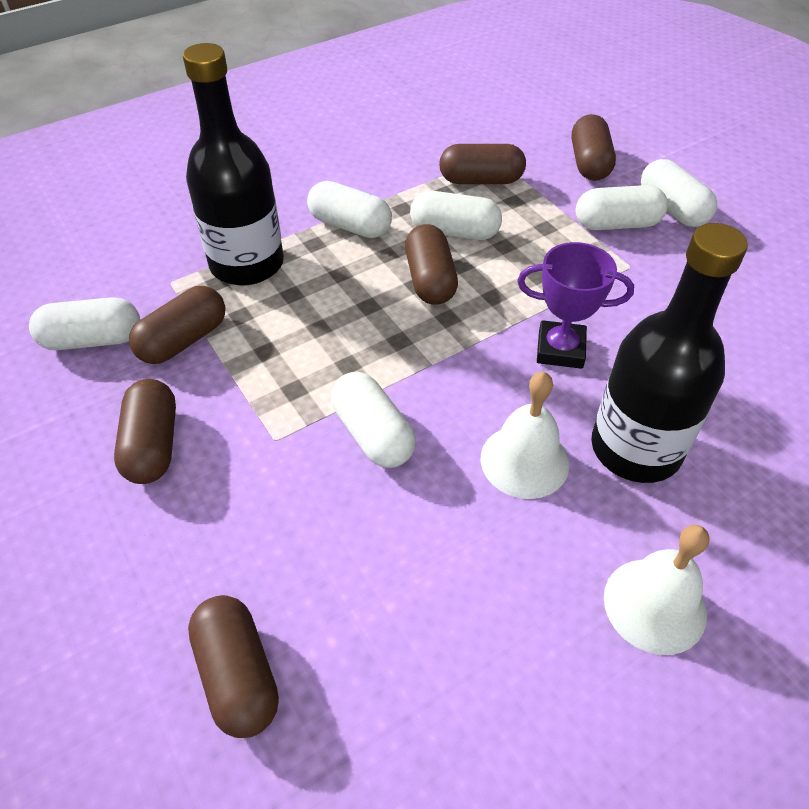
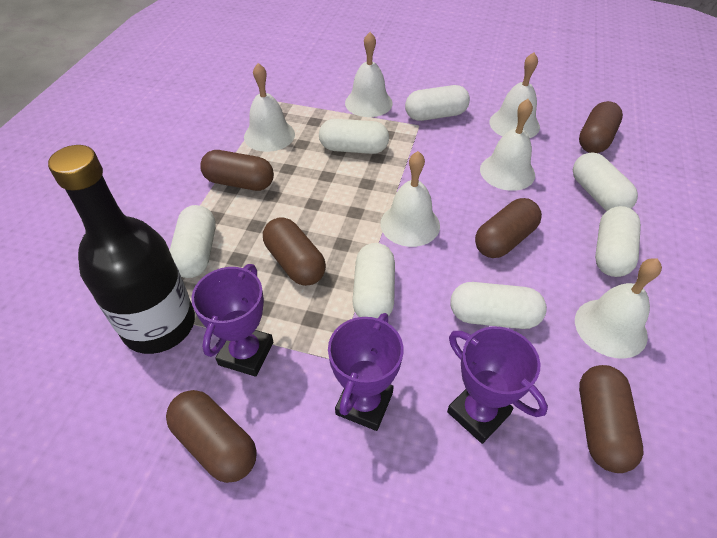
black bottle: 2 -> 1
purple trophy: 1 -> 3
white bell: 2 -> 6
white capsule: 6 -> 7

